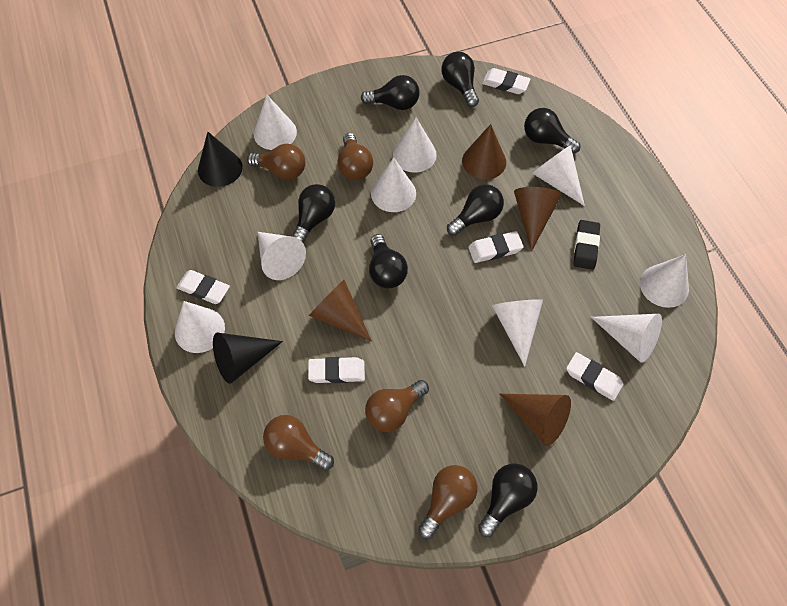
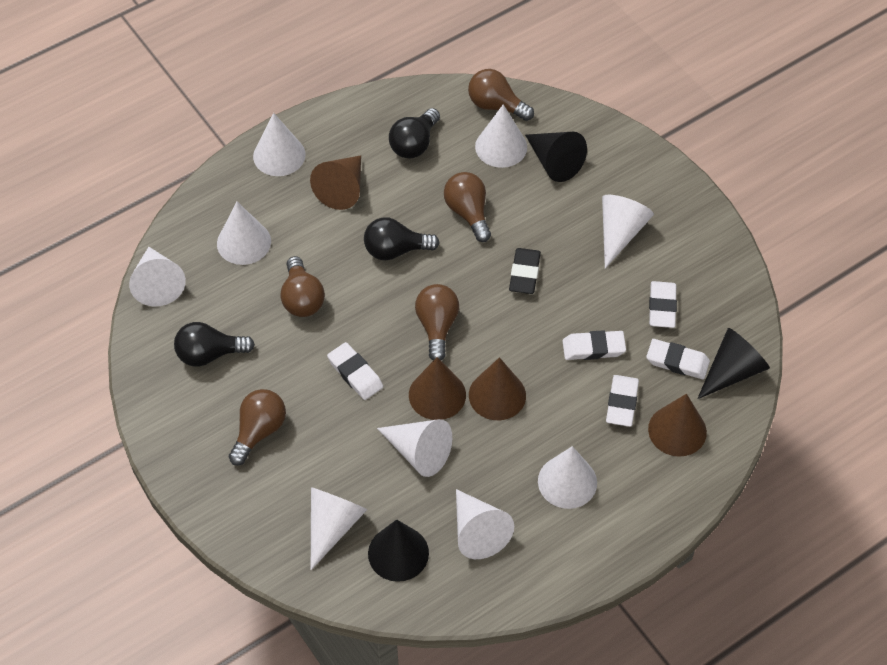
black cone: 2 -> 3
black light bulb: 7 -> 3

